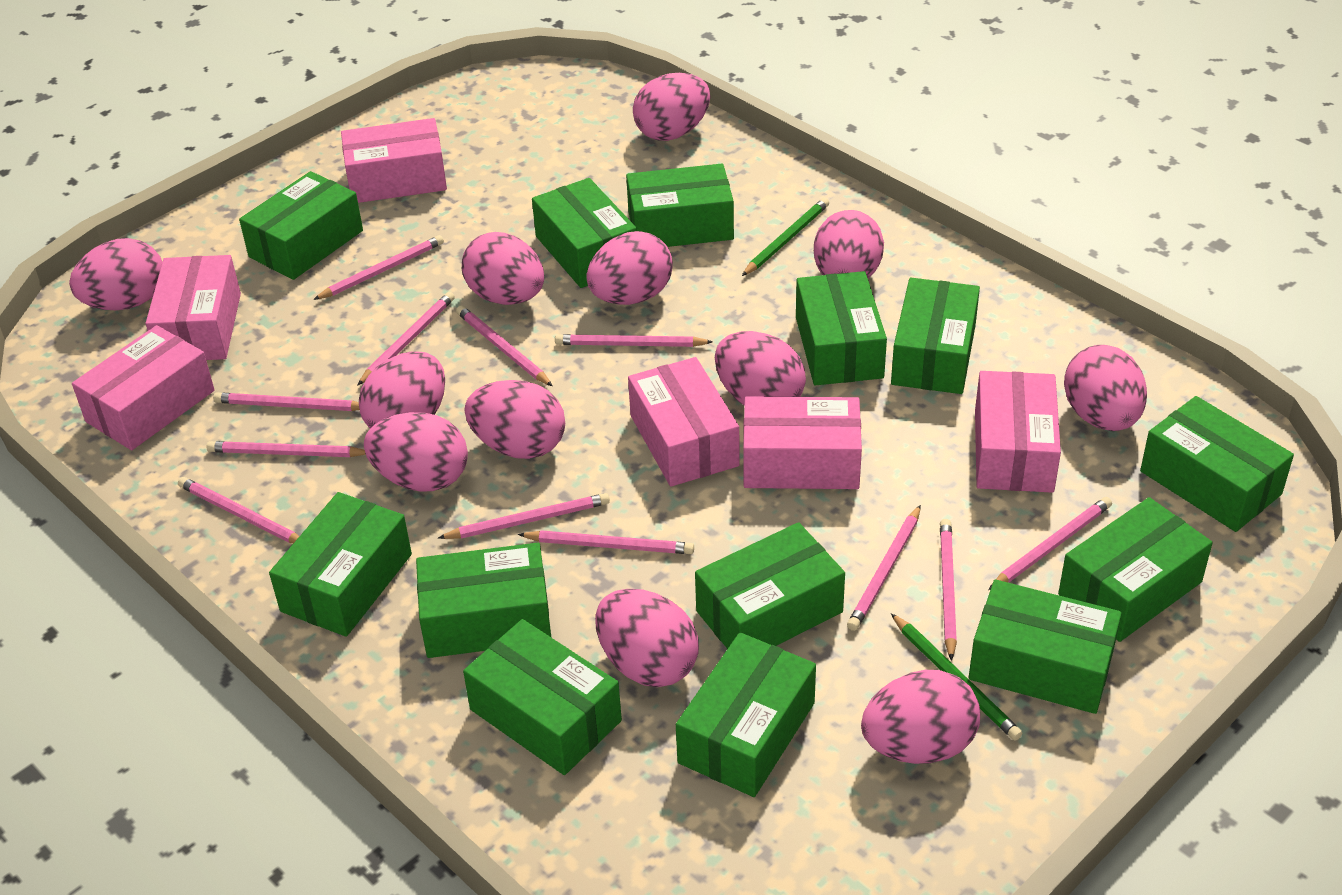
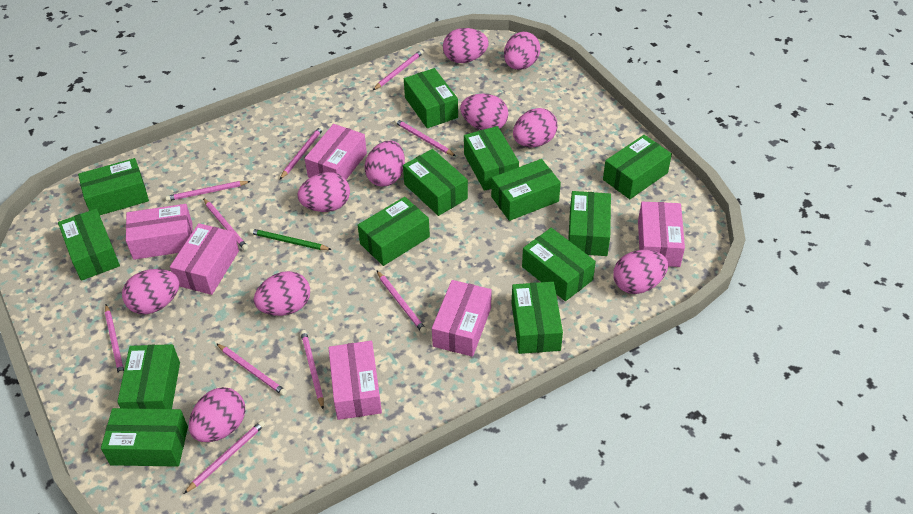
green pencil: 2 -> 1
pink egg: 12 -> 10
pink pencil: 12 -> 10

